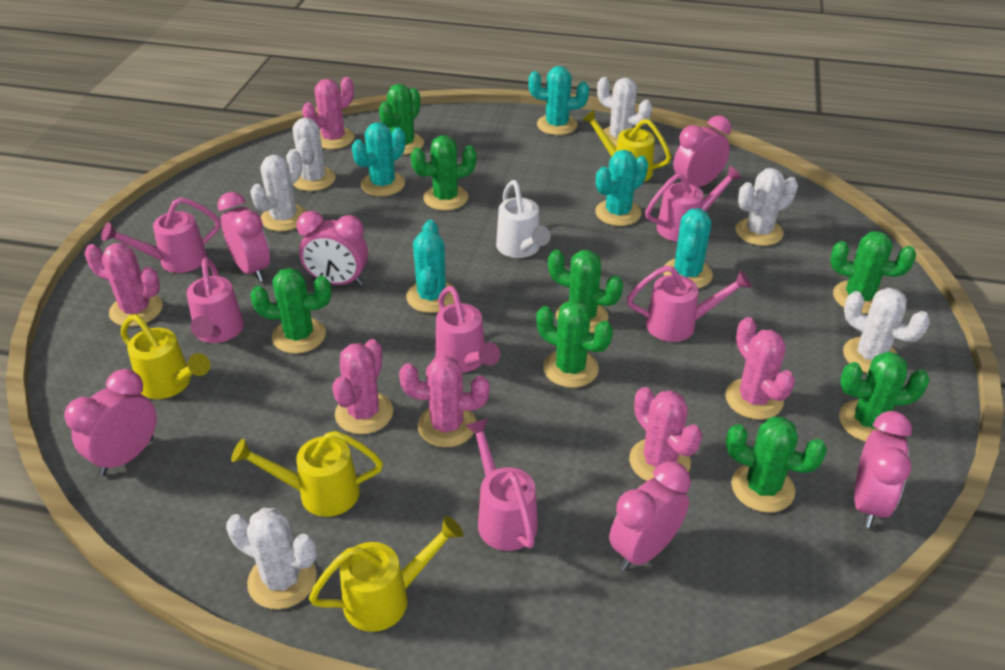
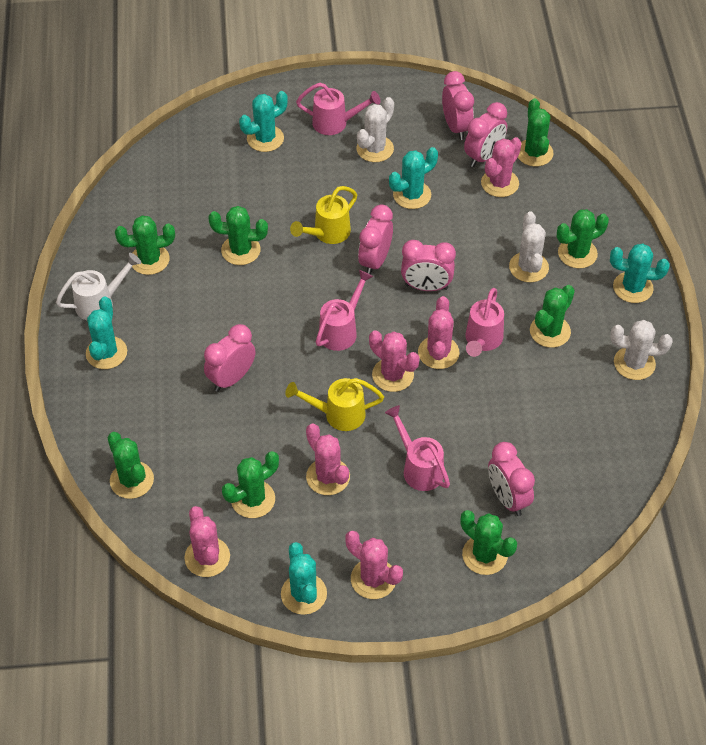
pink watering can: 6 -> 4
white cactus: 6 -> 3
yellow watering can: 4 -> 2

